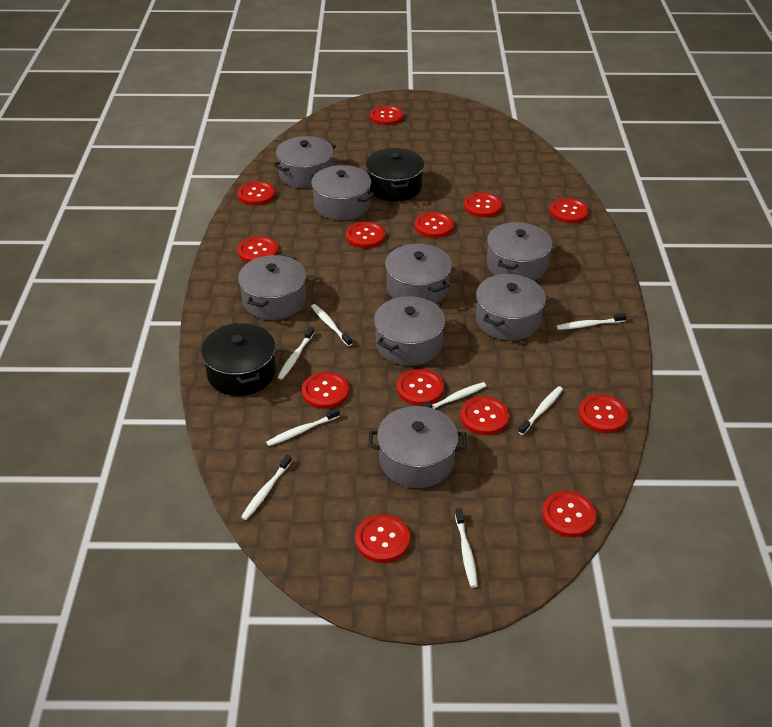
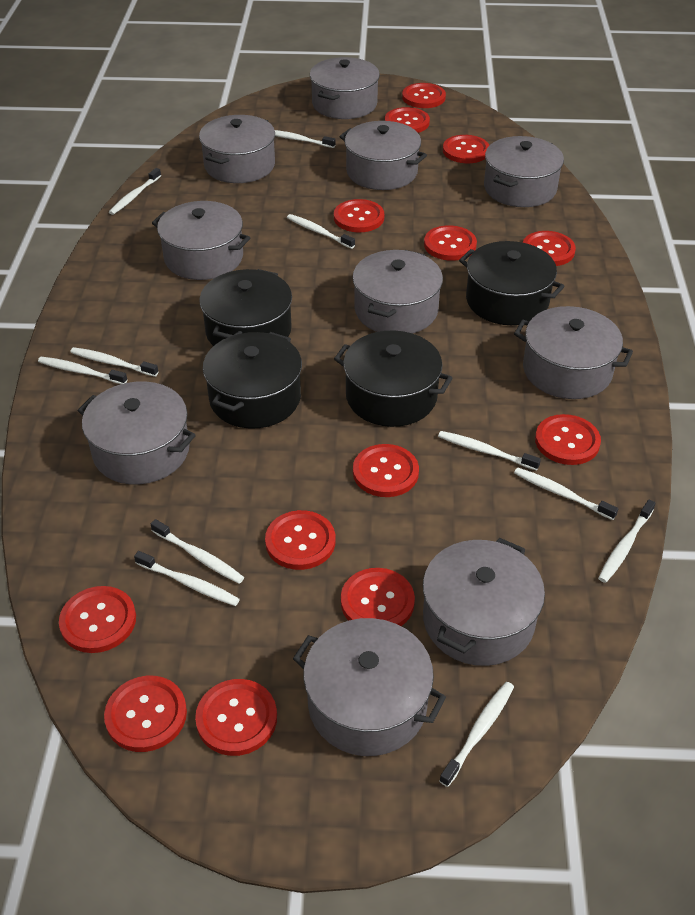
black pot: 2 -> 4
grey pot: 8 -> 10
white toothbrush: 8 -> 11

